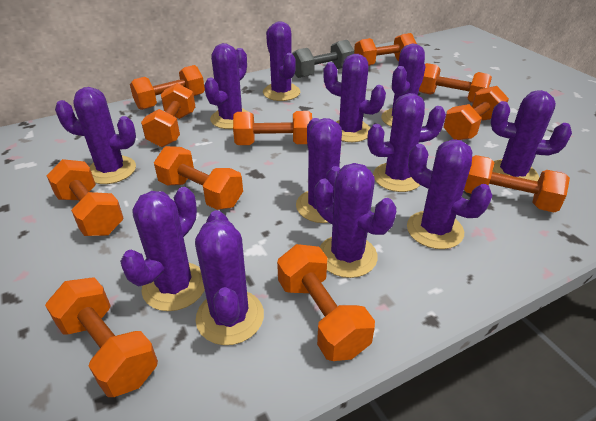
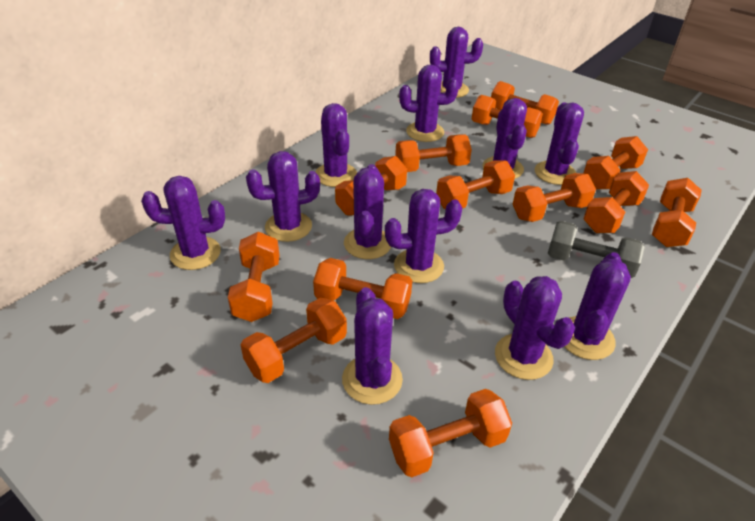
orange dumbbell: 11 -> 13

